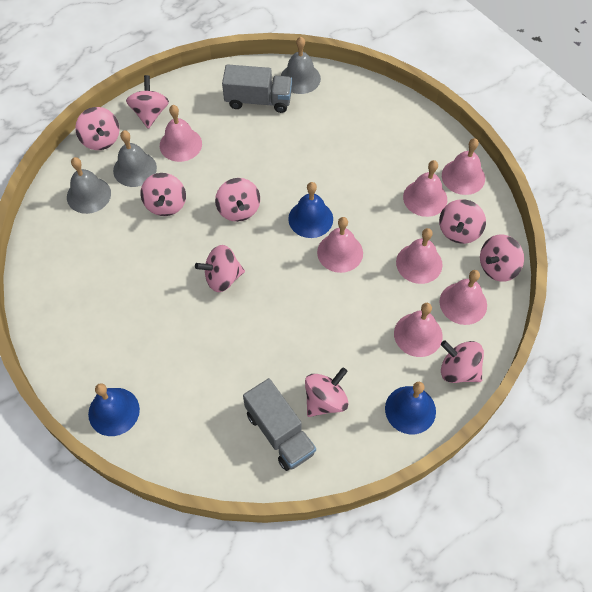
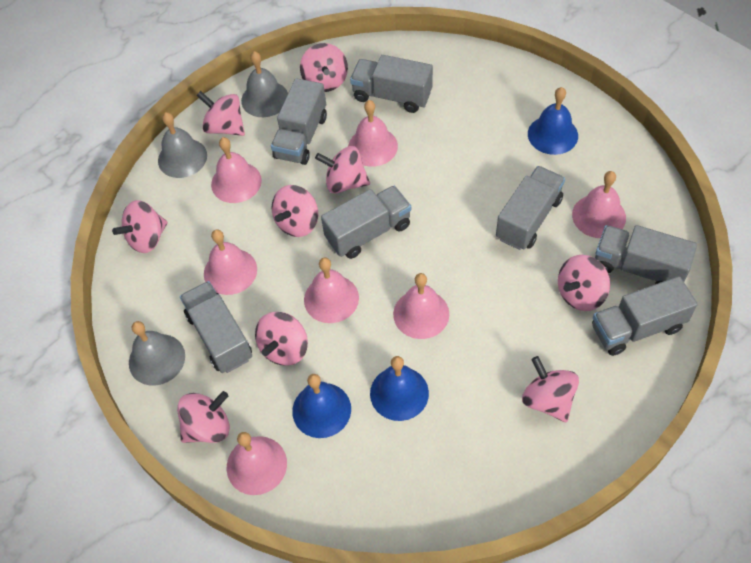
grey truck: 2 -> 7

